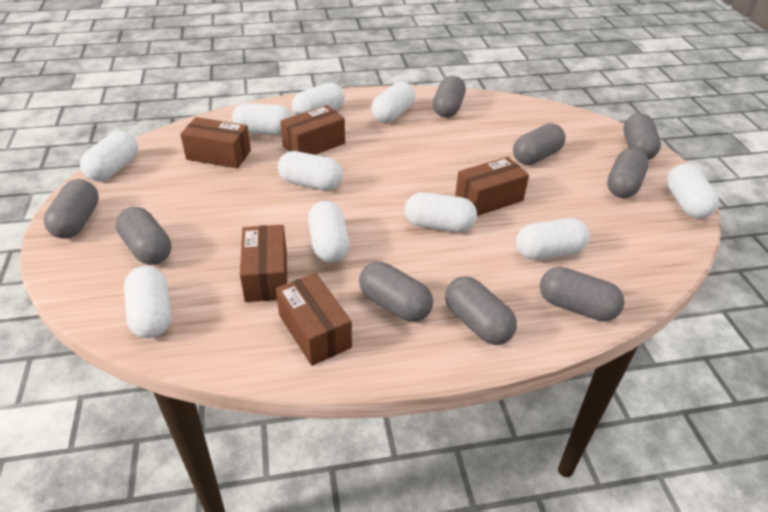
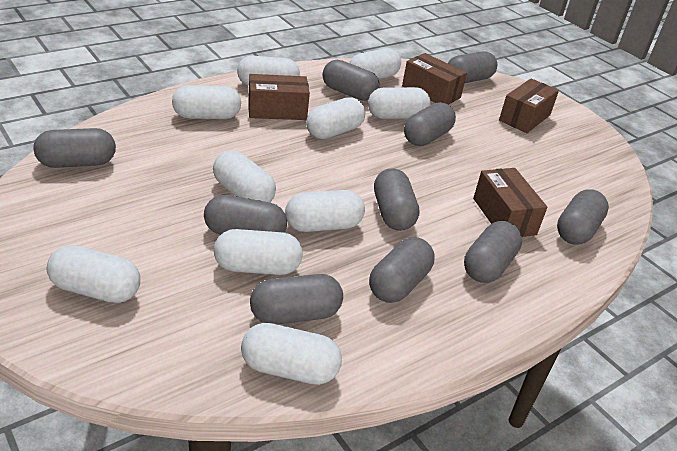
brown box: 5 -> 4
grey capsule: 9 -> 10

